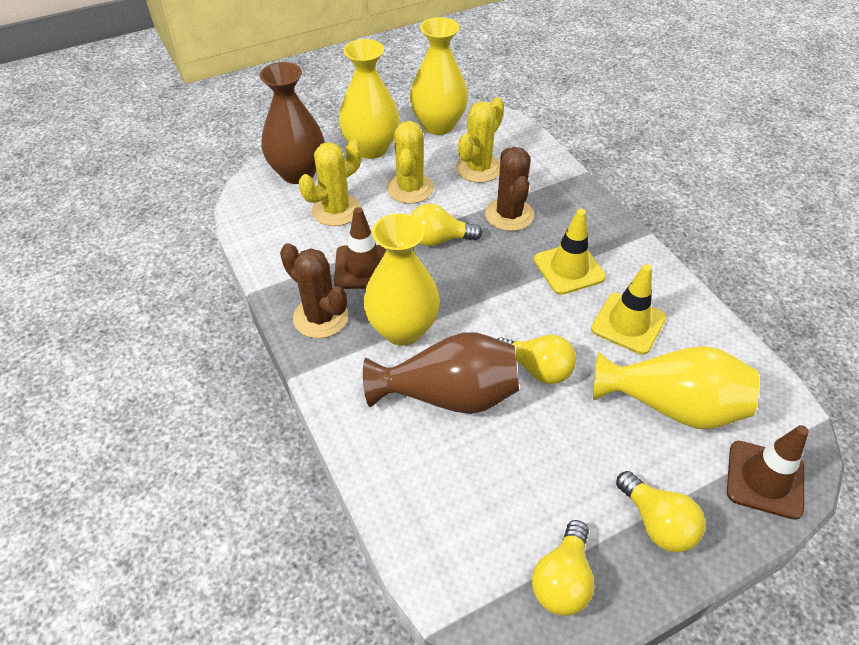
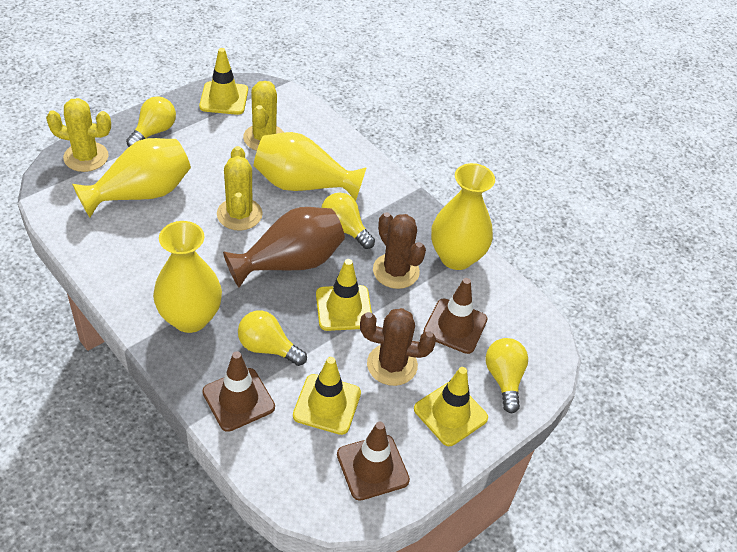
brown traffic cone: 2 -> 3
brown vase: 2 -> 1
yellow traffic cone: 2 -> 4

